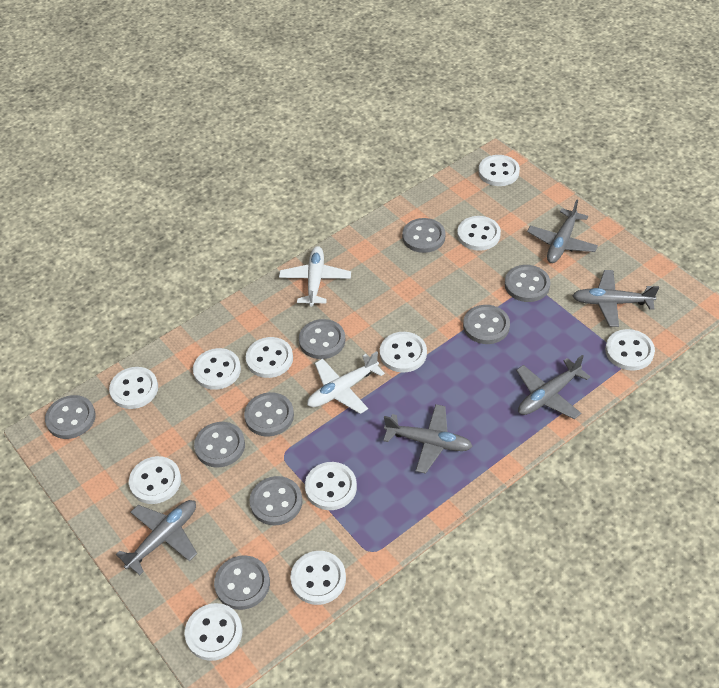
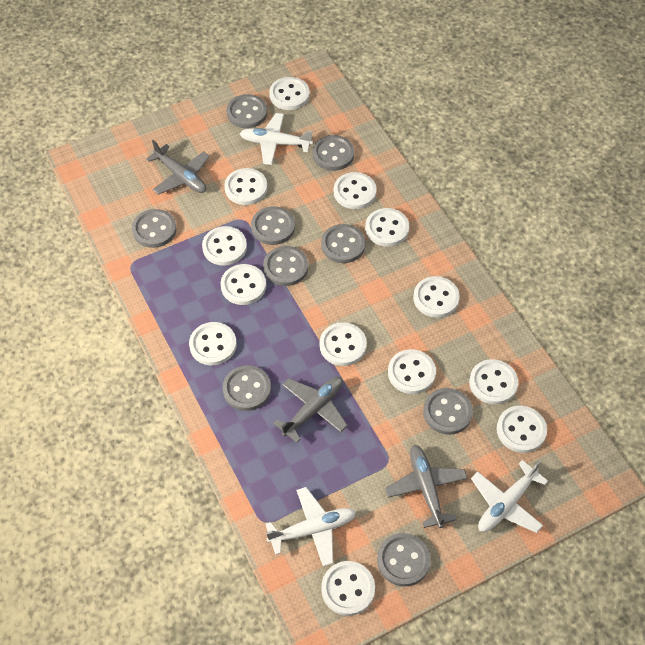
grey plane: 5 -> 3
white button: 11 -> 13
white plane: 2 -> 3

